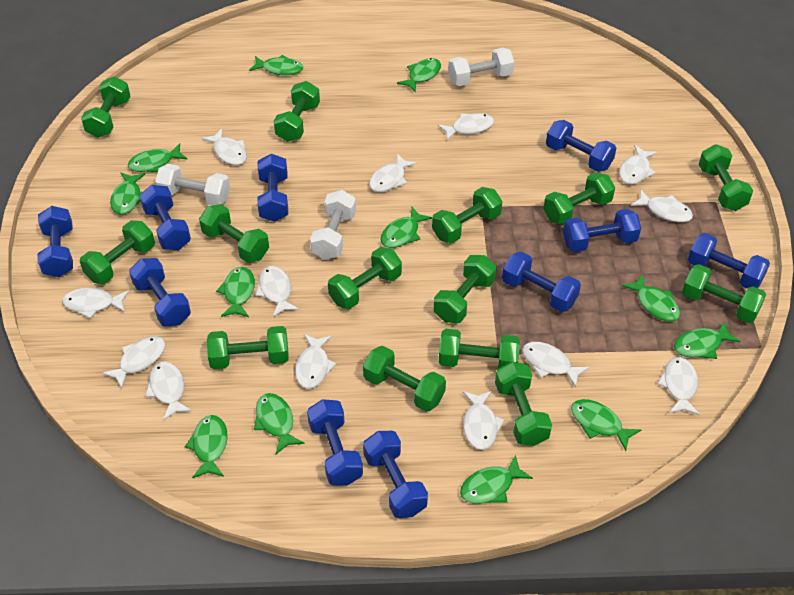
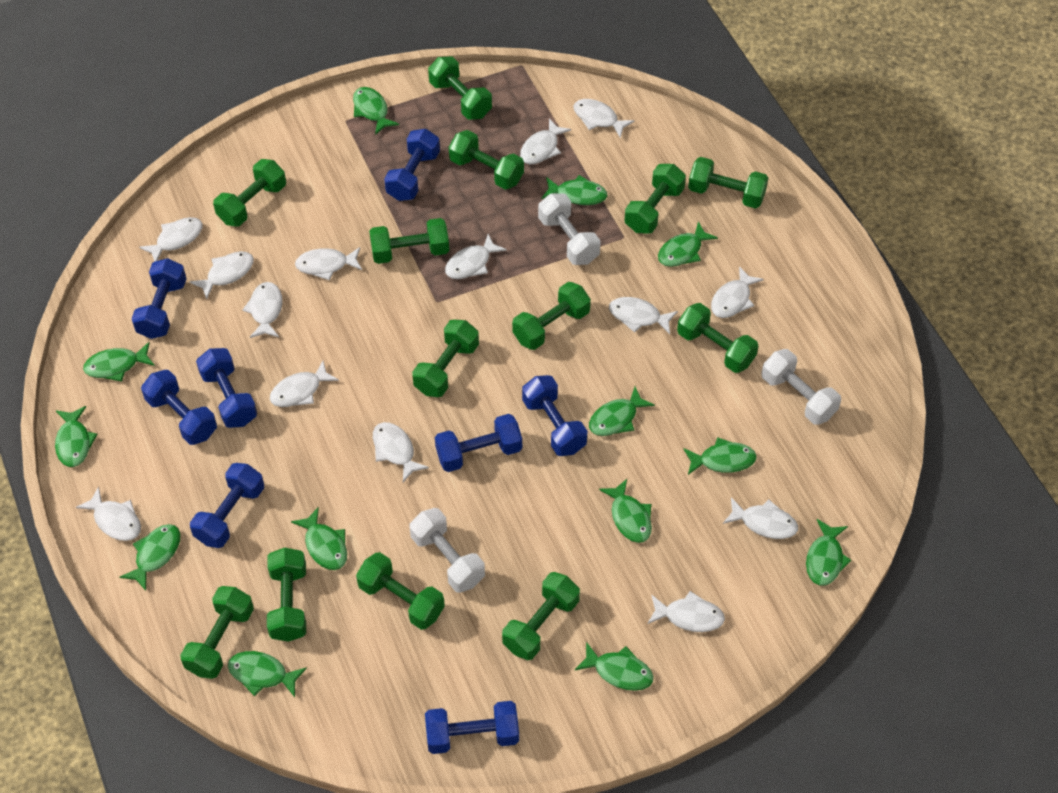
blue dumbbell: 10 -> 8
green dumbbell: 14 -> 13
green fish: 12 -> 13
white fish: 13 -> 14

